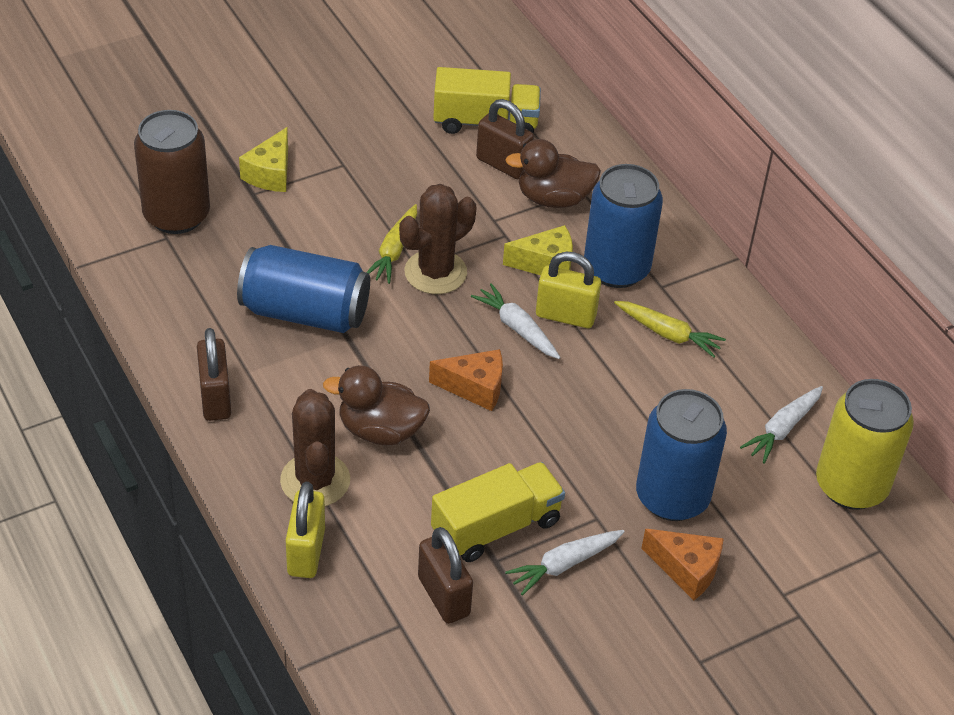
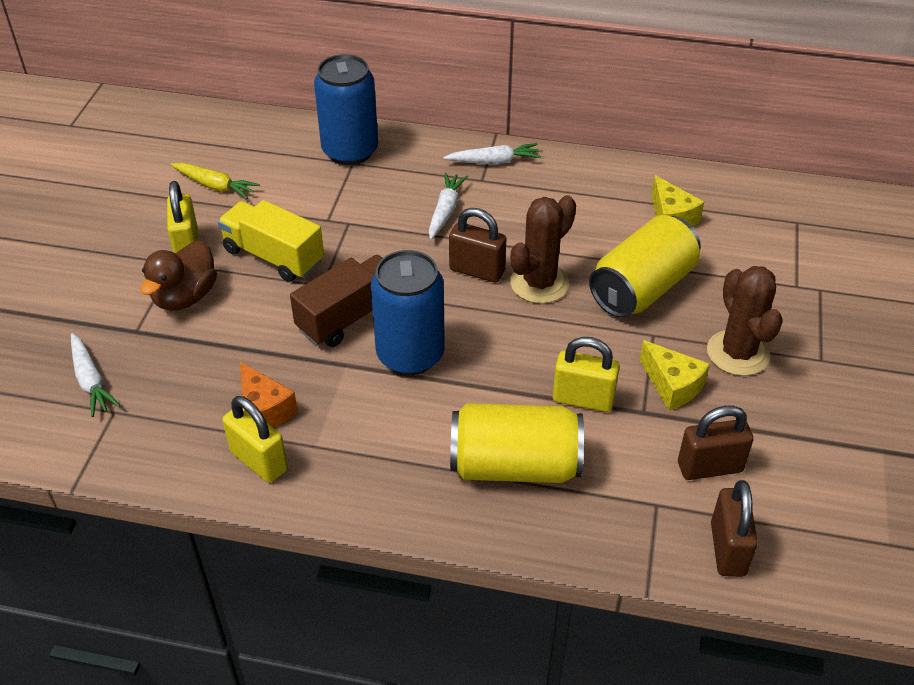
blue can: 3 -> 2
brown can: 1 -> 0
brown duck: 2 -> 1
brown truck: 0 -> 1
orange cheese: 2 -> 1
yellow can: 1 -> 2
yellow carrot: 2 -> 1
yellow padlock: 2 -> 3
yellow truck: 2 -> 1

